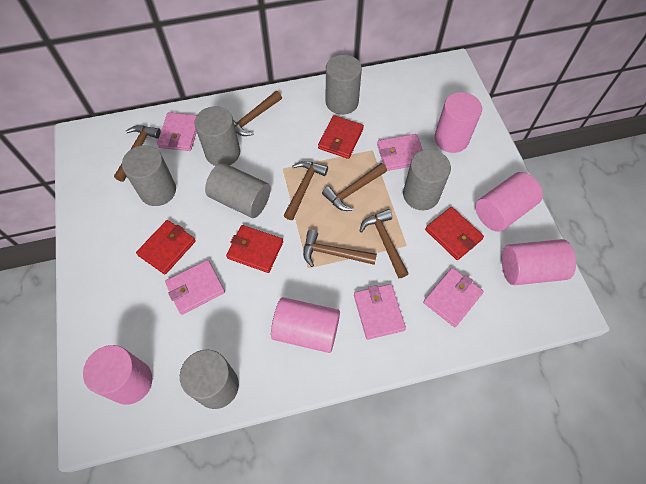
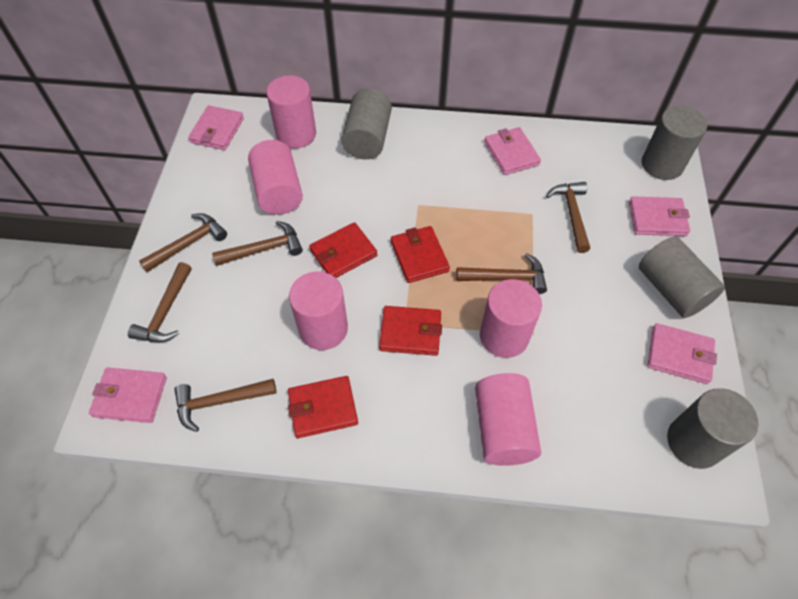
grey cylinder: 6 -> 4

